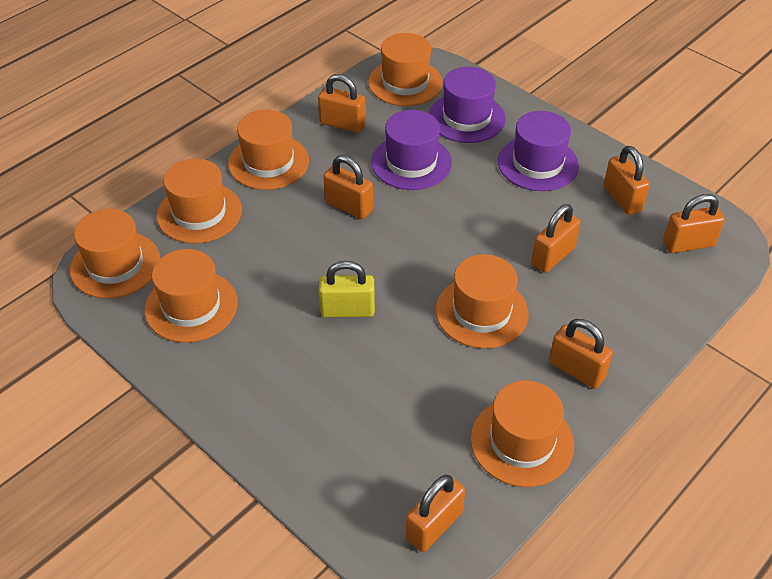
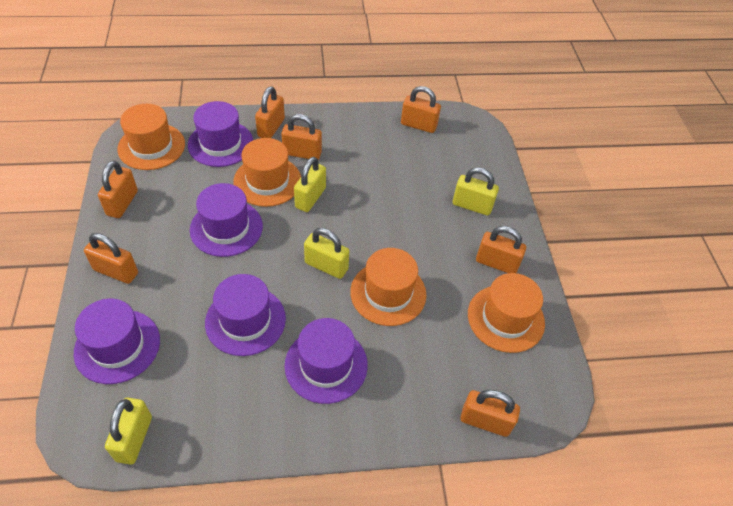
orange hat: 7 -> 4
purple hat: 3 -> 5
yellow padlock: 1 -> 4

